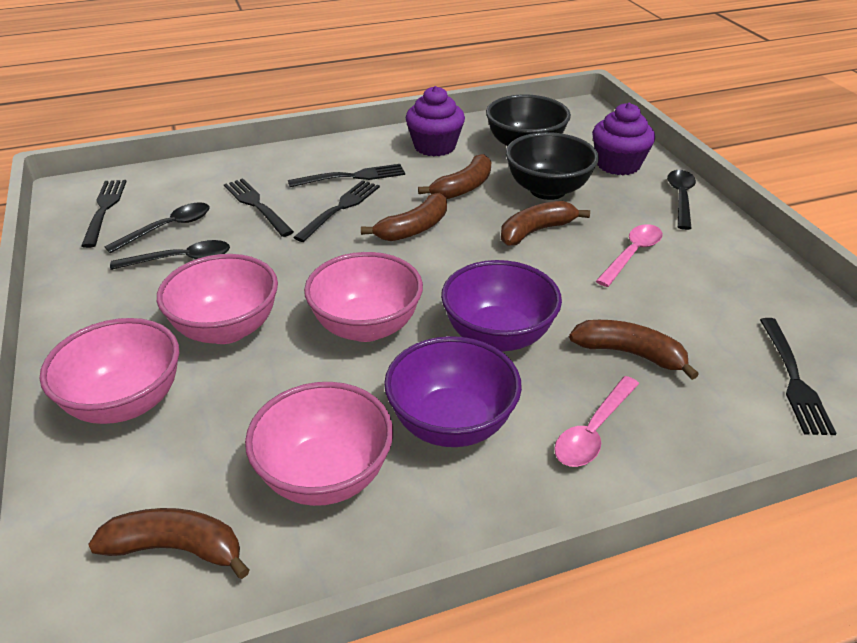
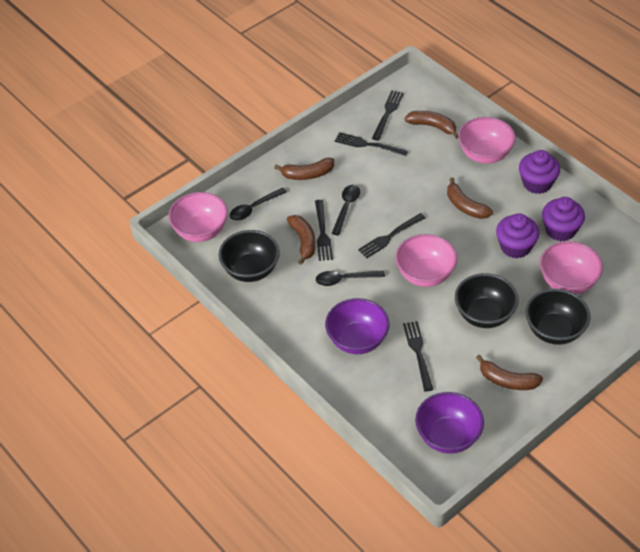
black bowl: 2 -> 3
pink spoon: 2 -> 0
purple cupcake: 2 -> 3

